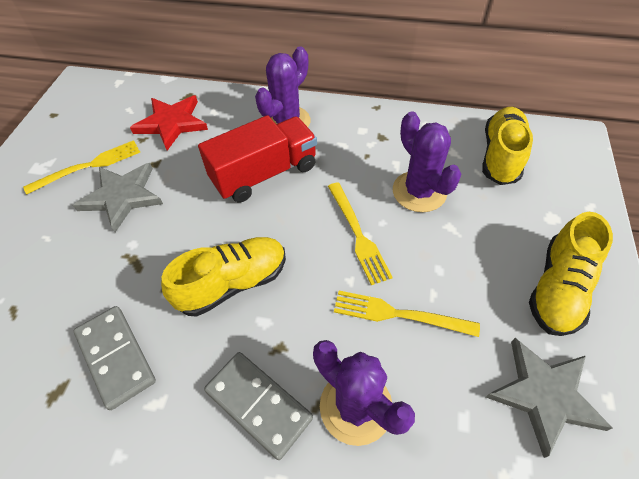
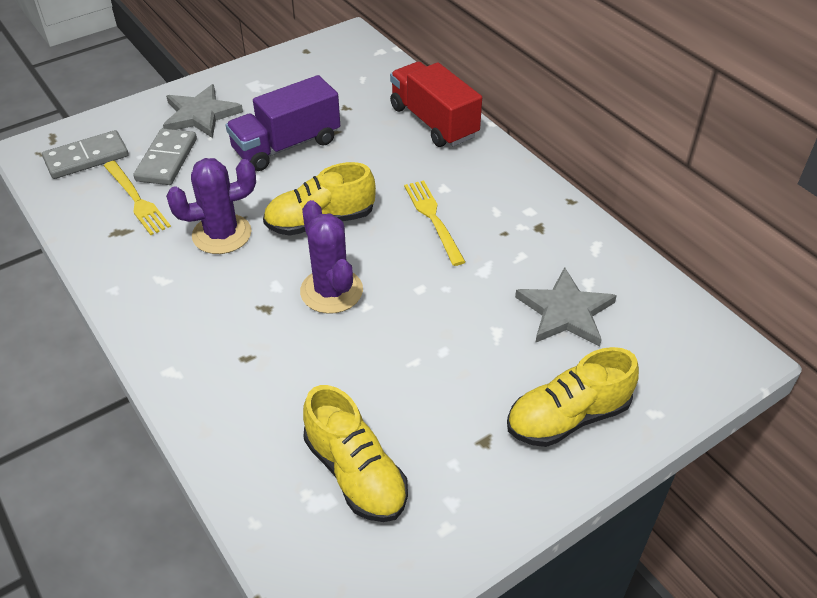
purple cactus: 3 -> 2
purple truck: 0 -> 1
red star: 1 -> 0
yellow fork: 3 -> 2

